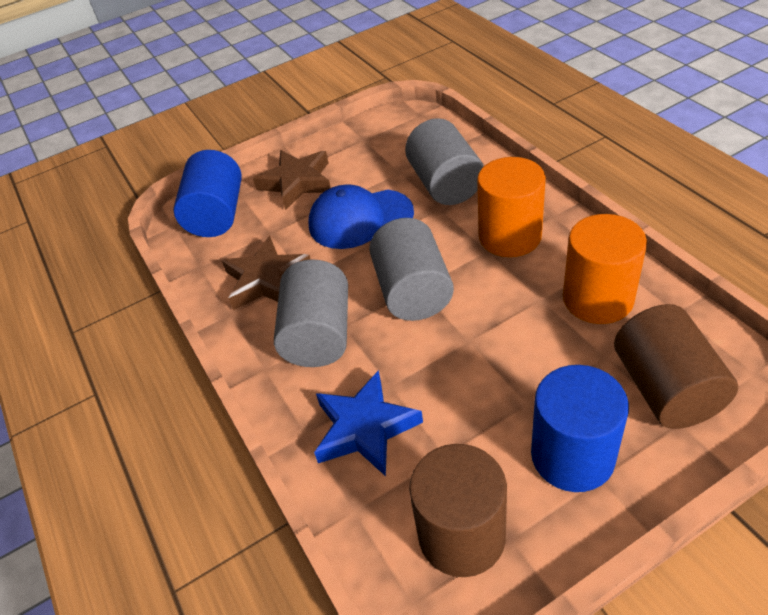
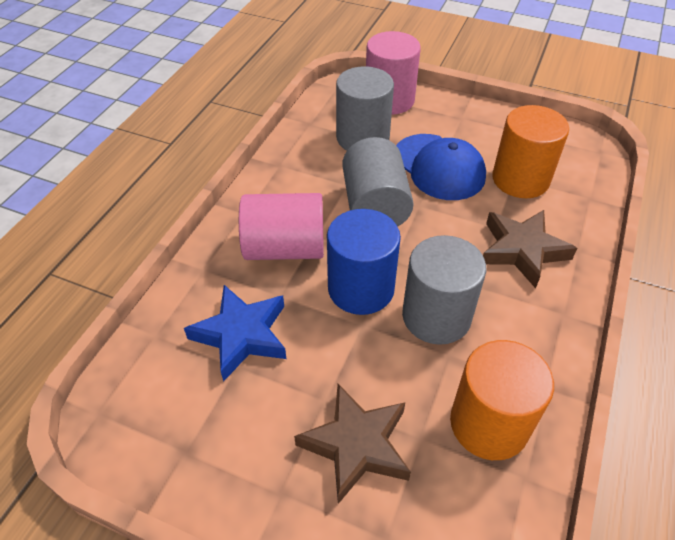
blue cylinder: 2 -> 1
brown cylinder: 2 -> 0
pink cylinder: 0 -> 2

